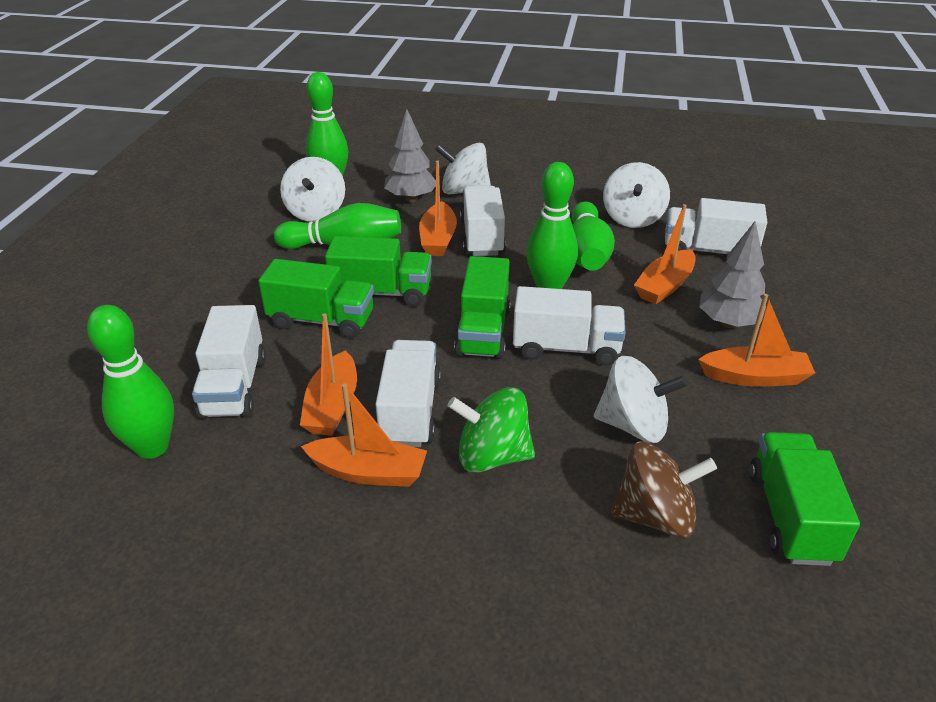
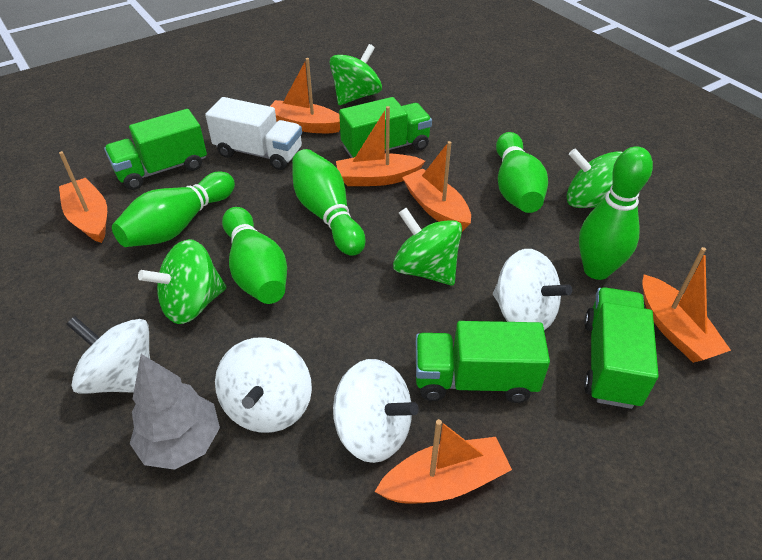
brown spinning top: 1 -> 0
green spinning top: 1 -> 4
grey tree: 2 -> 1
orange boat: 5 -> 6
white truck: 5 -> 1

